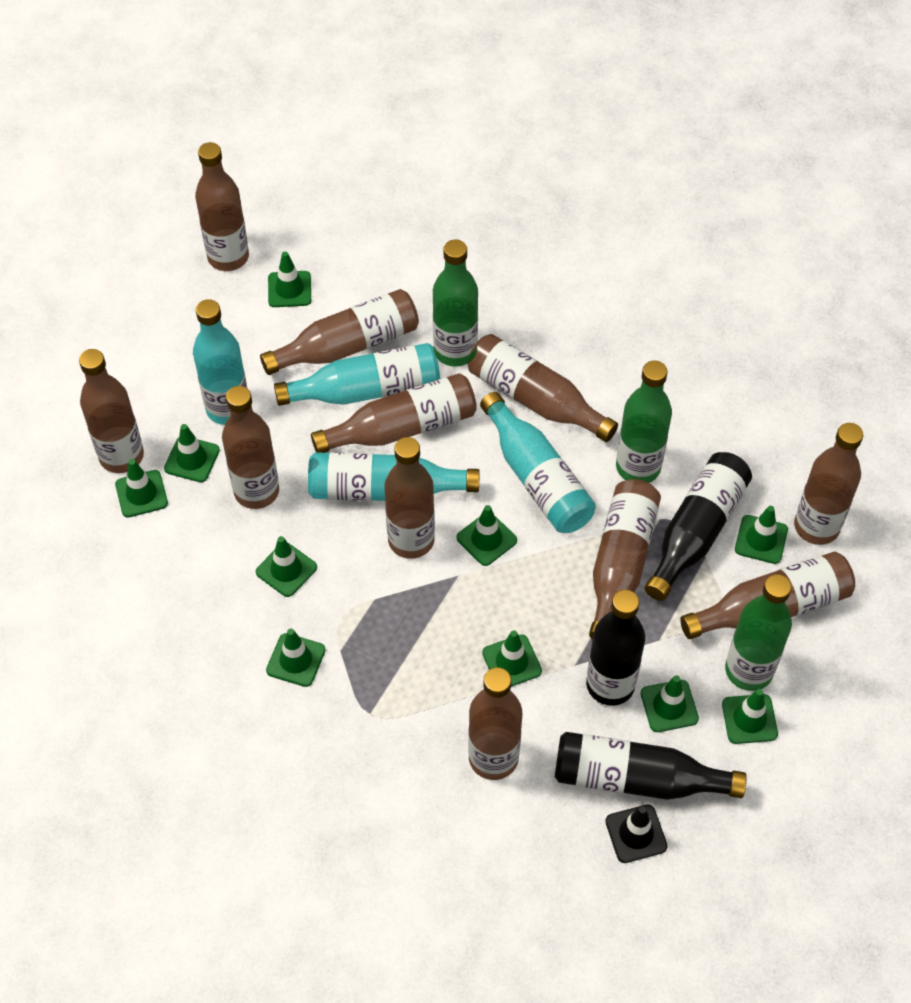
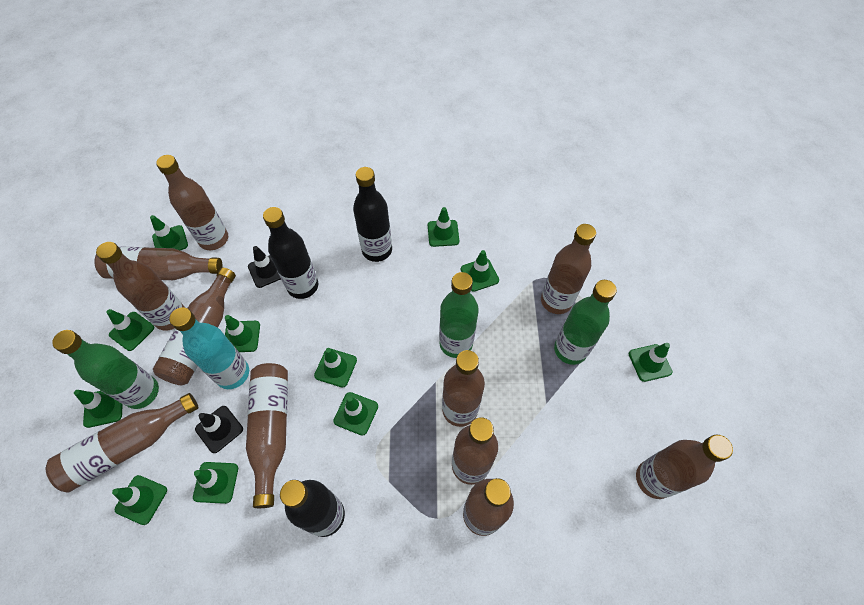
black traffic cone: 1 -> 2
green traffic cone: 10 -> 11
turquoise bottle: 4 -> 1

